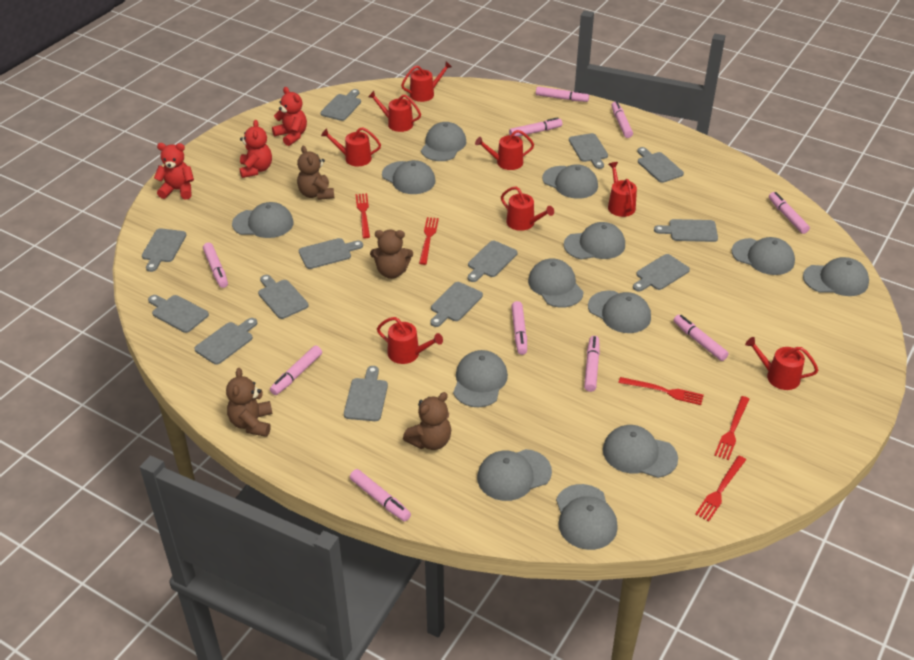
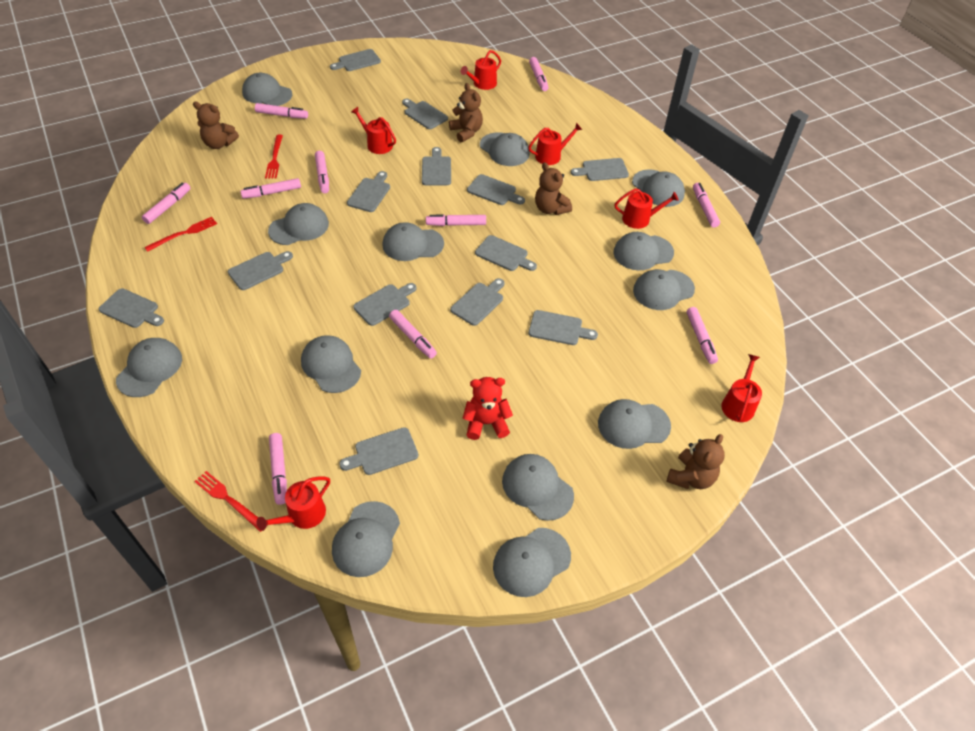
red fork: 5 -> 3
red teddy bear: 3 -> 1
red watering can: 8 -> 6

